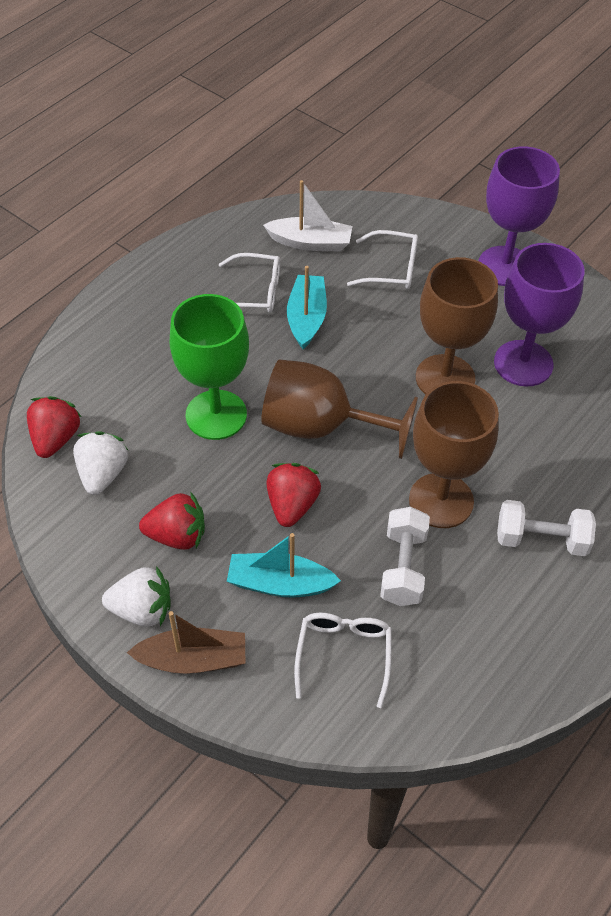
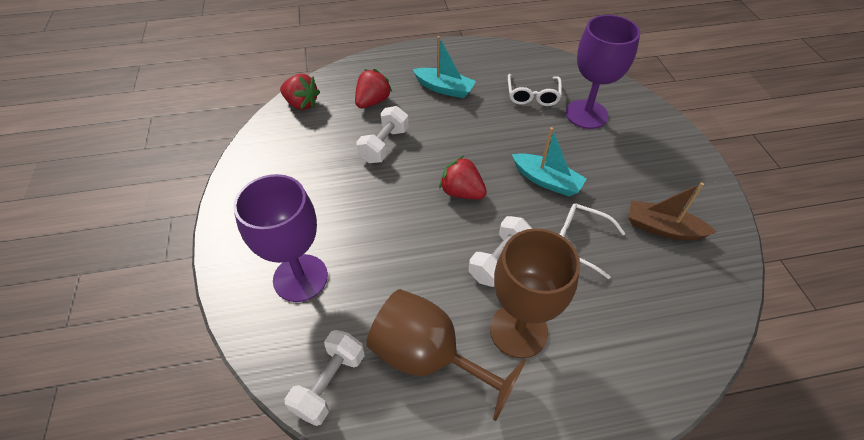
brown goblet: 3 -> 2
green goblet: 1 -> 0
white boat: 1 -> 0
white dumbbell: 2 -> 3
white glasses: 3 -> 2
white strawberry: 2 -> 0

